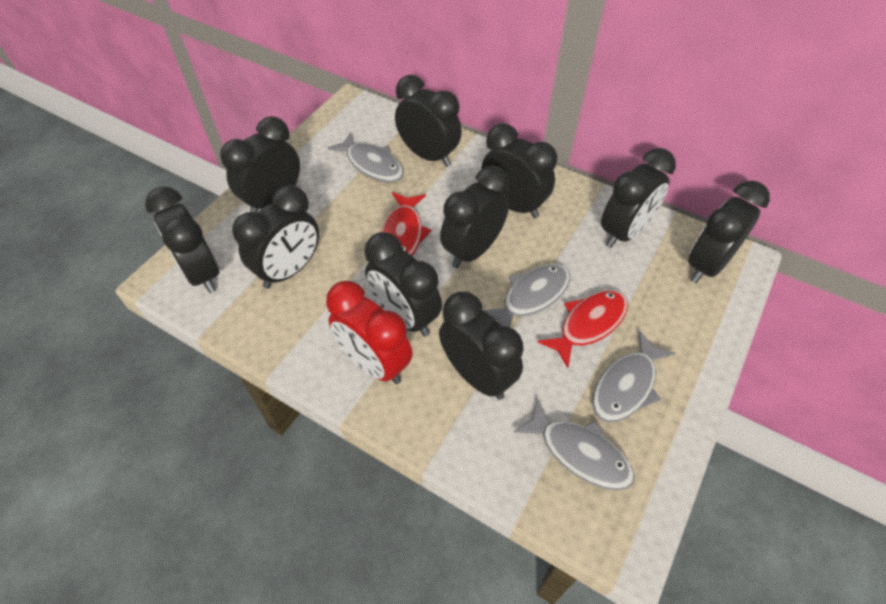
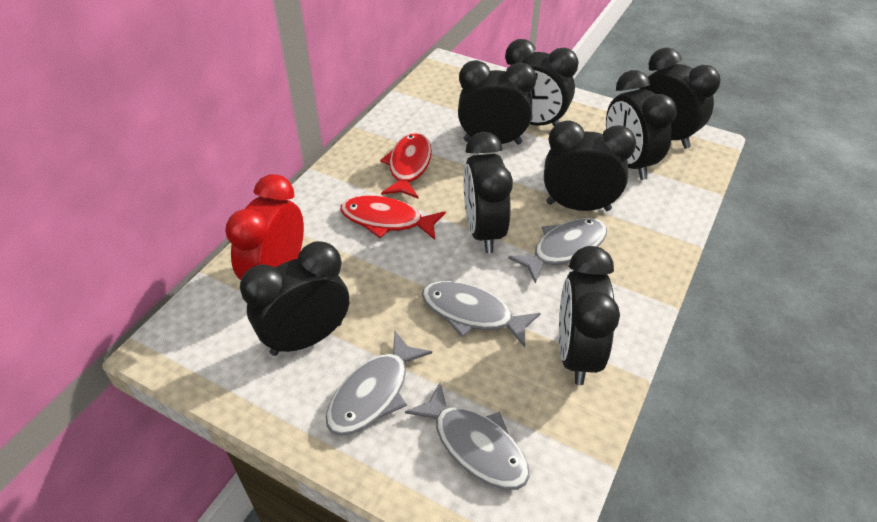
black clock: 10 -> 8

